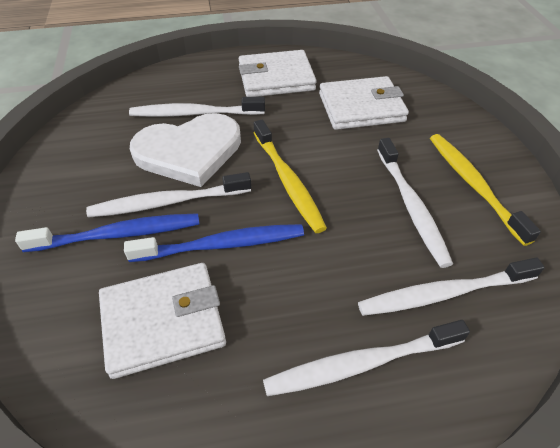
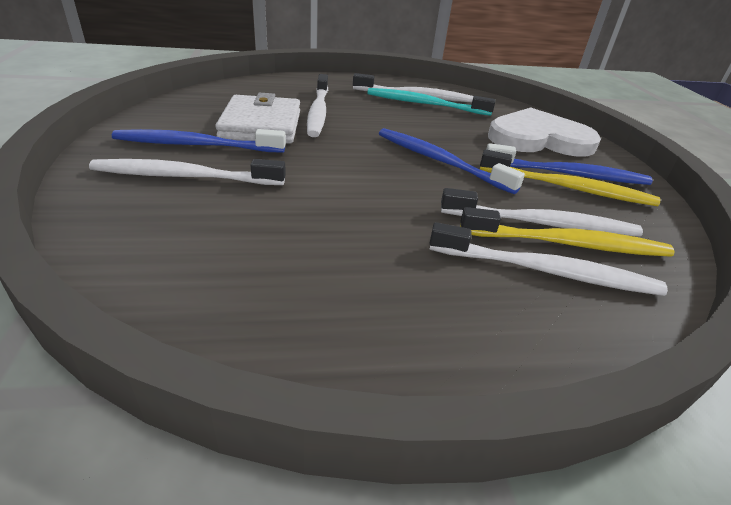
blue toothbrush: 2 -> 3
turquoise toothbrush: 0 -> 1
white wallet: 3 -> 1

